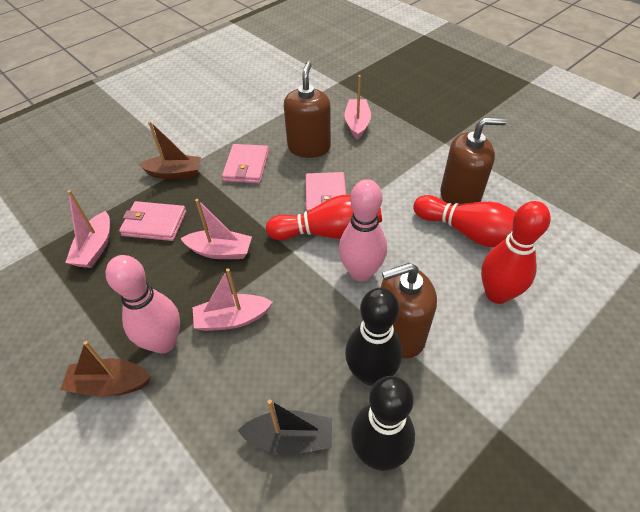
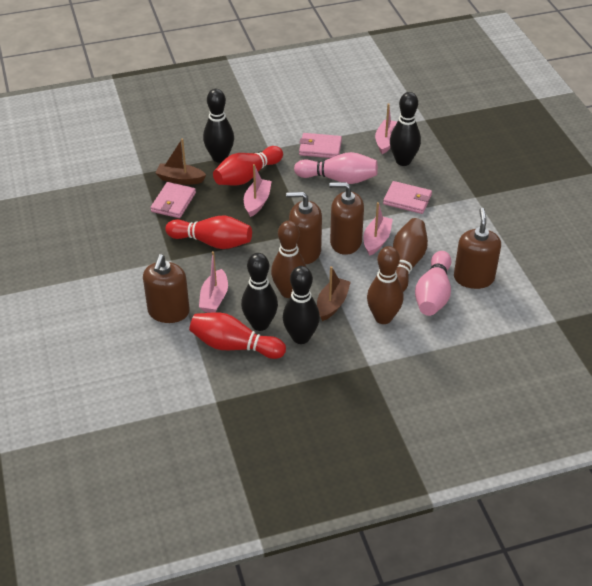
black boat: 1 -> 0
black bowling pin: 2 -> 4
brown bowling pin: 0 -> 3
brown soap dispenser: 3 -> 4

